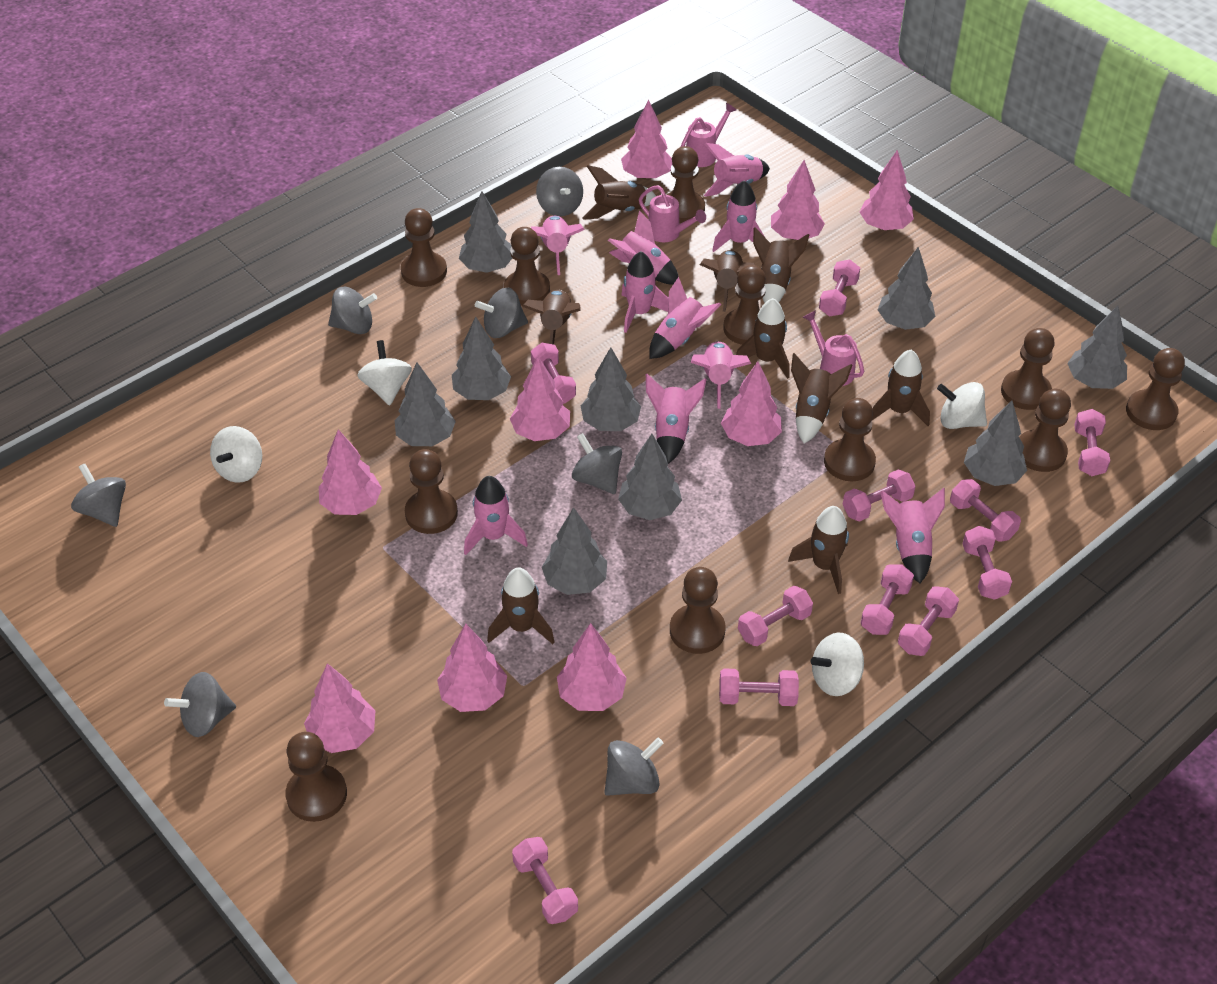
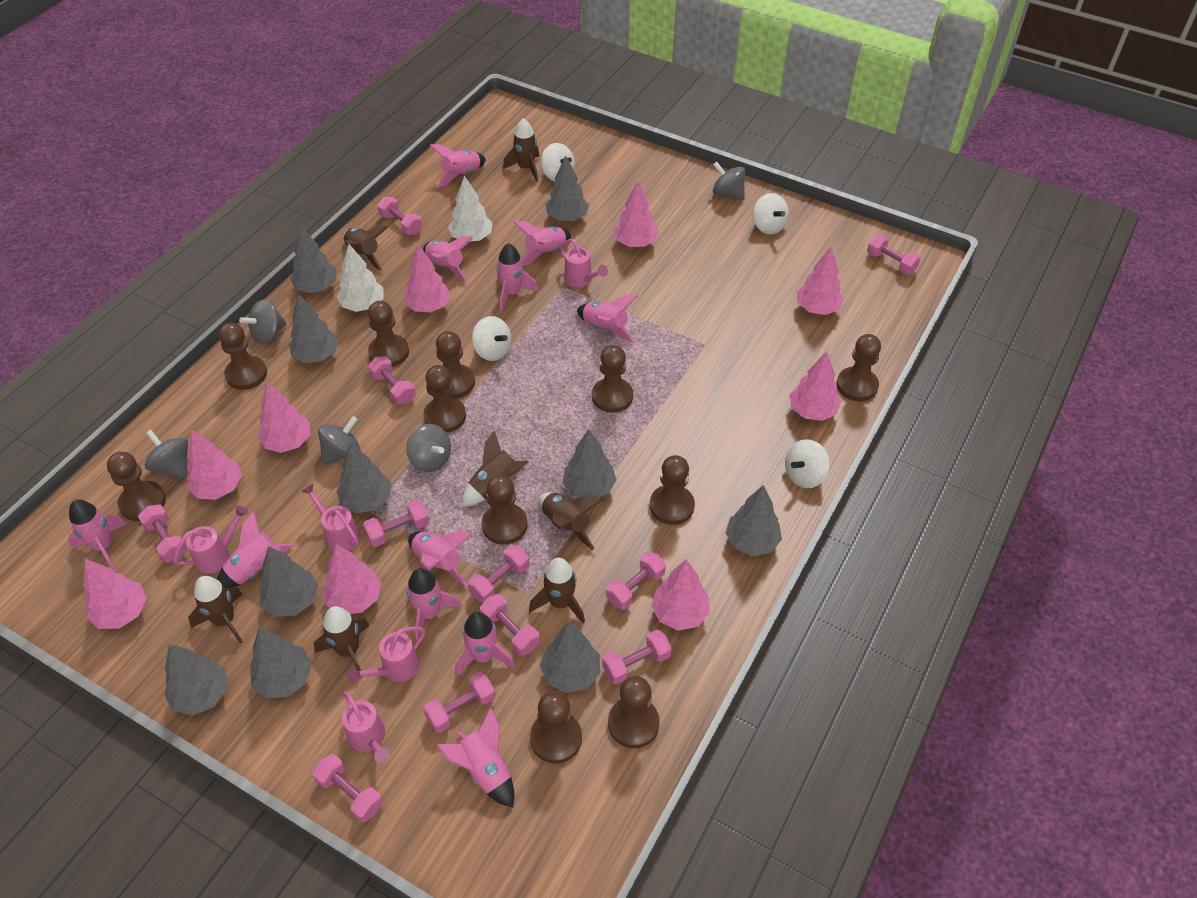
brown rocket: 9 -> 7
grey spinning top: 7 -> 5
grey tree: 9 -> 10
pink rocket: 10 -> 11
pink watering can: 3 -> 5
white tree: 0 -> 2

